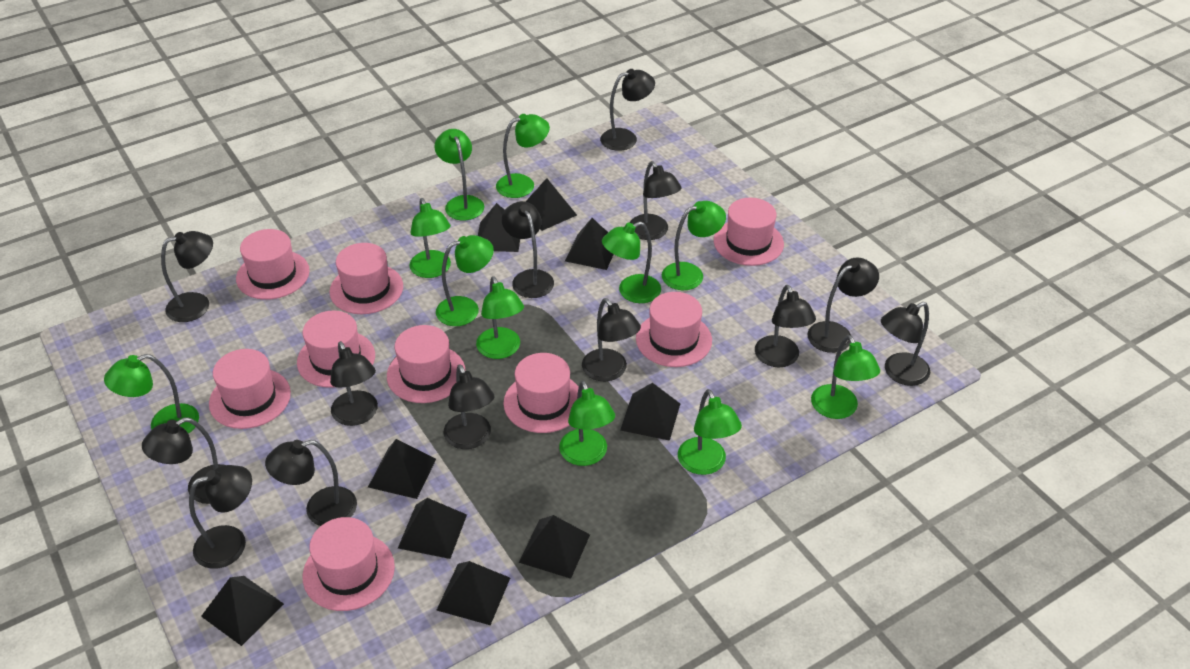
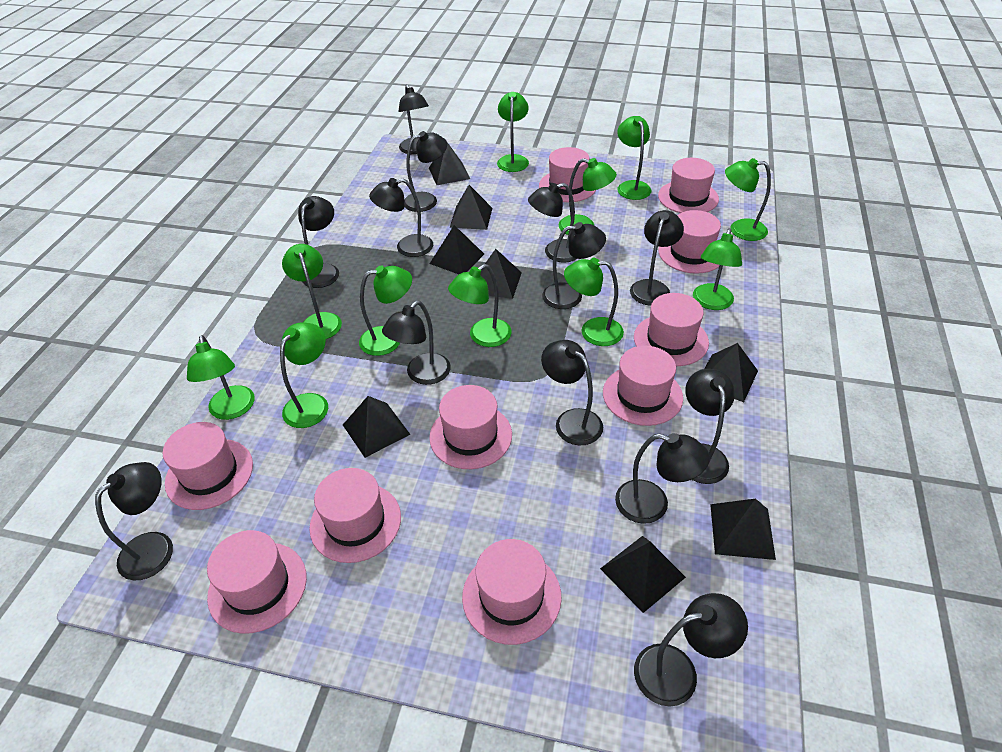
black pyramid: 9 -> 8
pink hat: 9 -> 10

